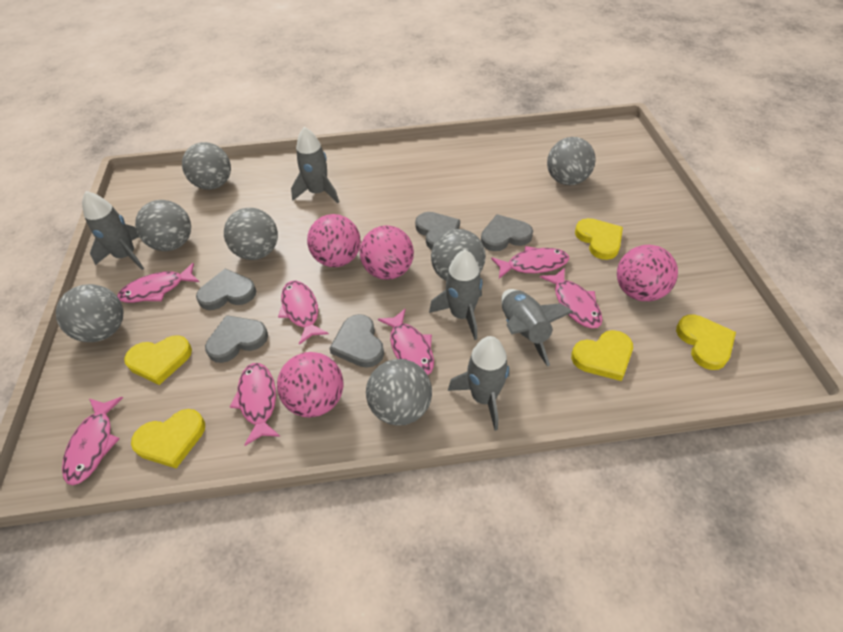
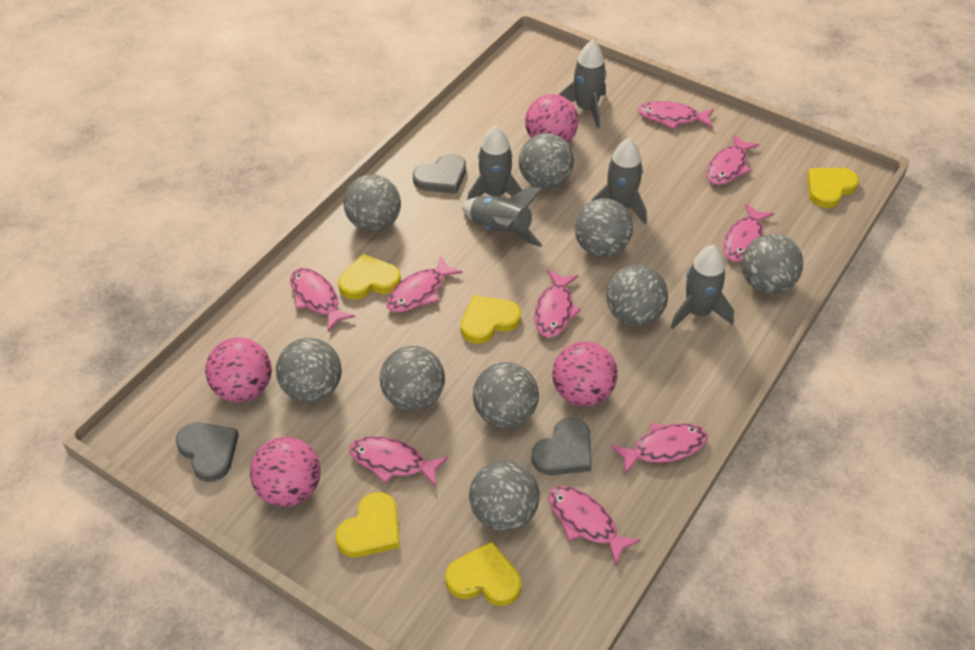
grey ball: 7 -> 9
grey heart: 5 -> 3
pink fish: 7 -> 9

